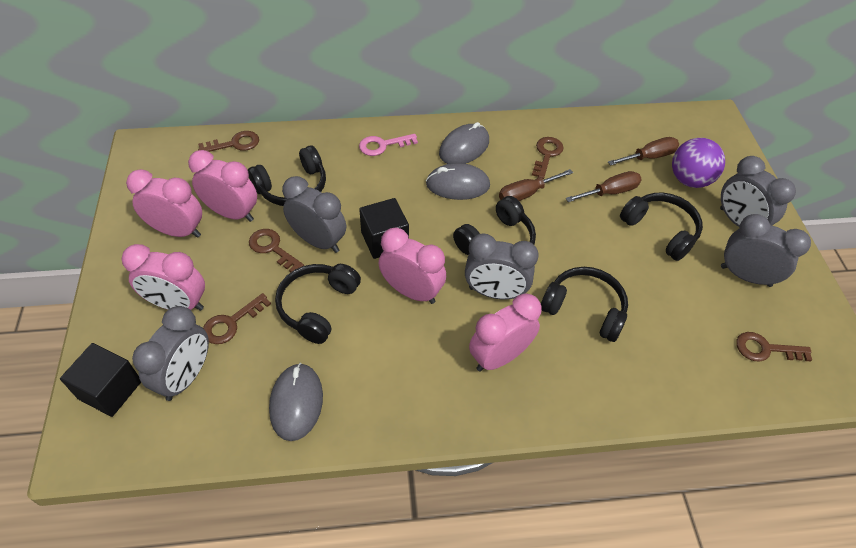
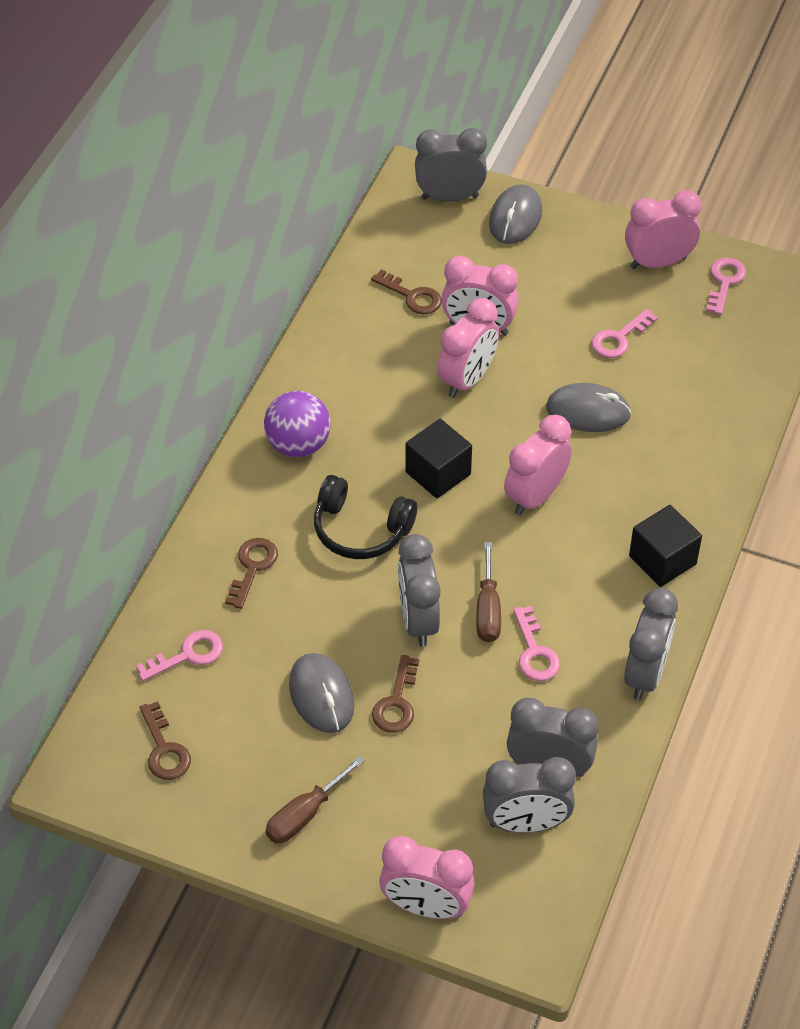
black headphones: 5 -> 1
brown key: 5 -> 4
brown screwdriver: 3 -> 2
pink key: 1 -> 4

